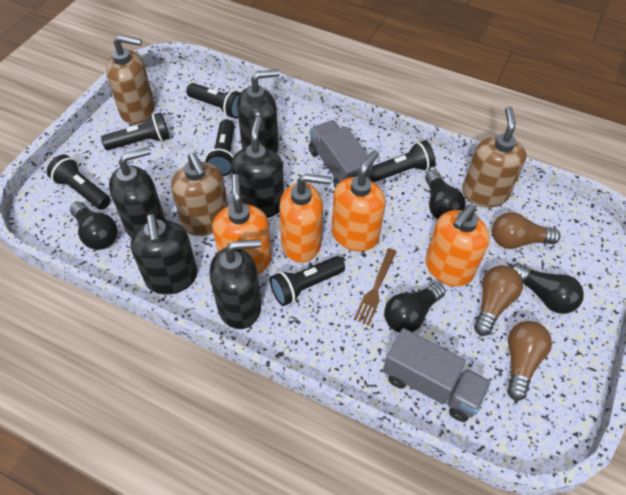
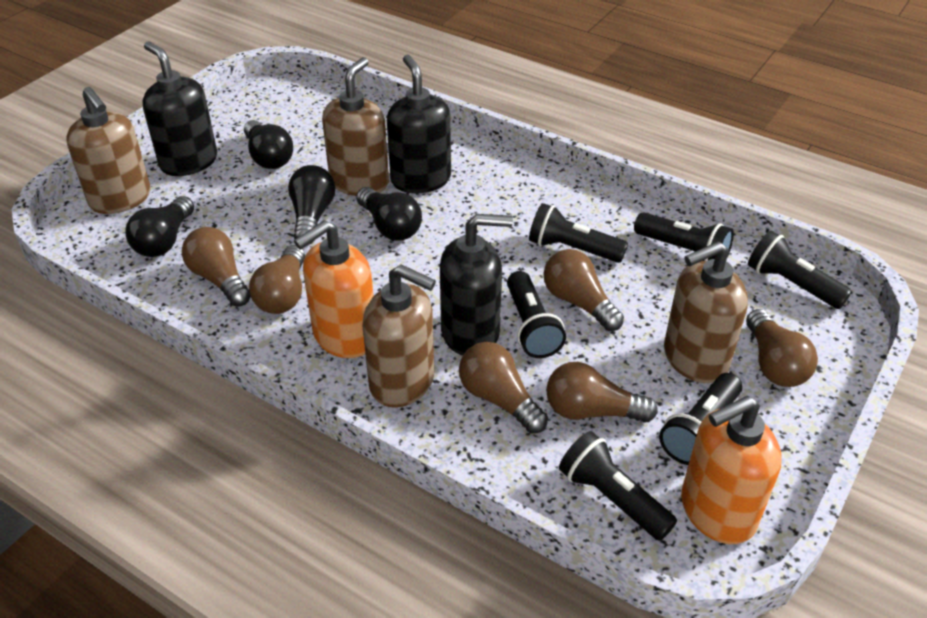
black soap dispenser: 5 -> 3
brown fork: 1 -> 0
brown light bulb: 3 -> 6
brown soap dispenser: 3 -> 4
grey truck: 2 -> 0
orange soap dispenser: 4 -> 2

